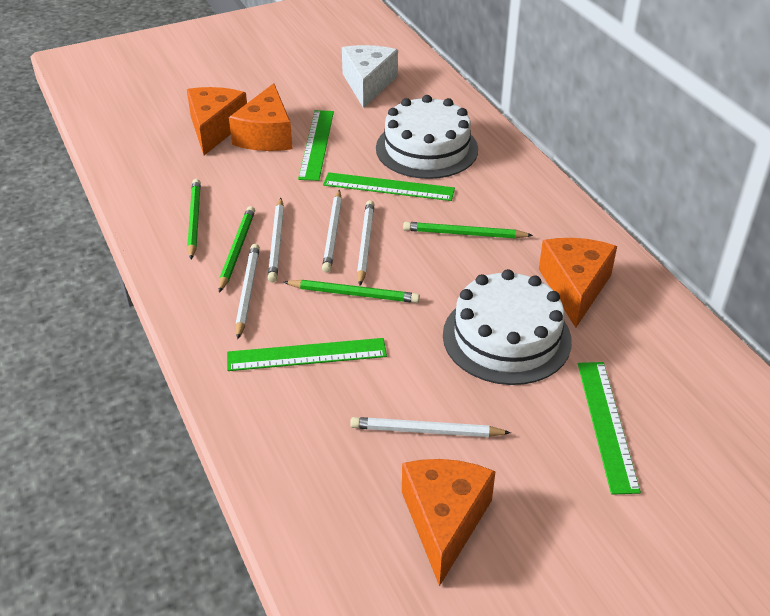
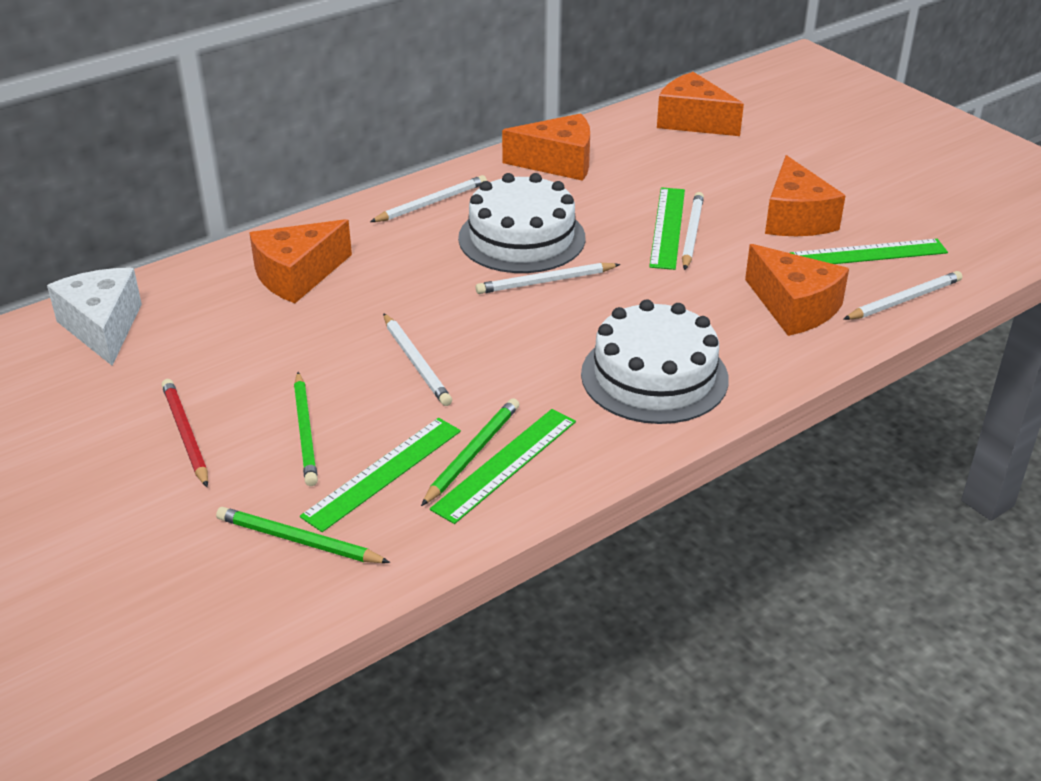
green pencil: 4 -> 3
orange cheese: 4 -> 5
red pencil: 0 -> 1

